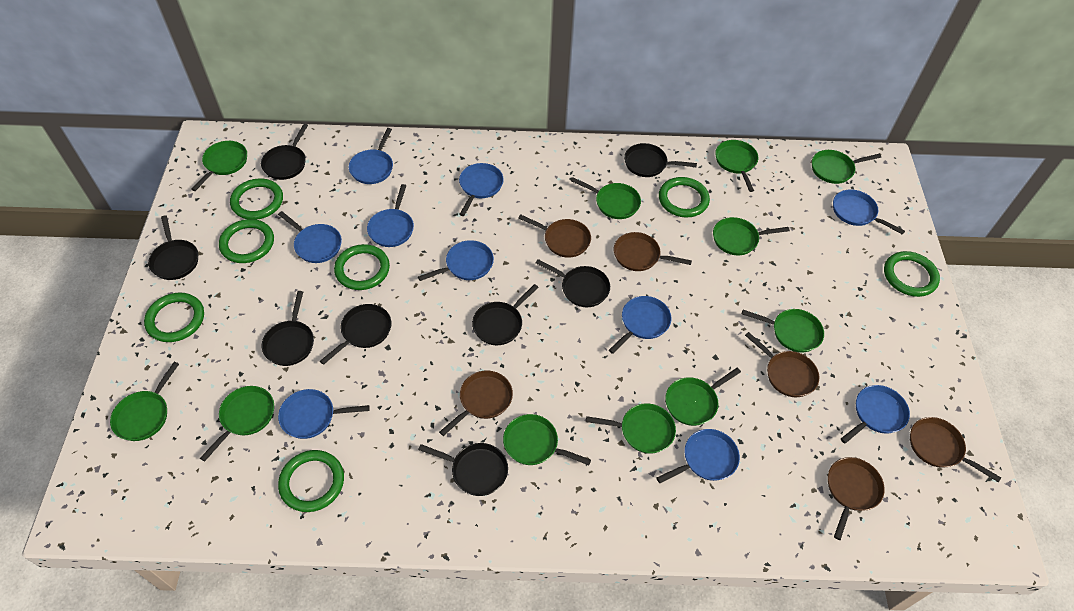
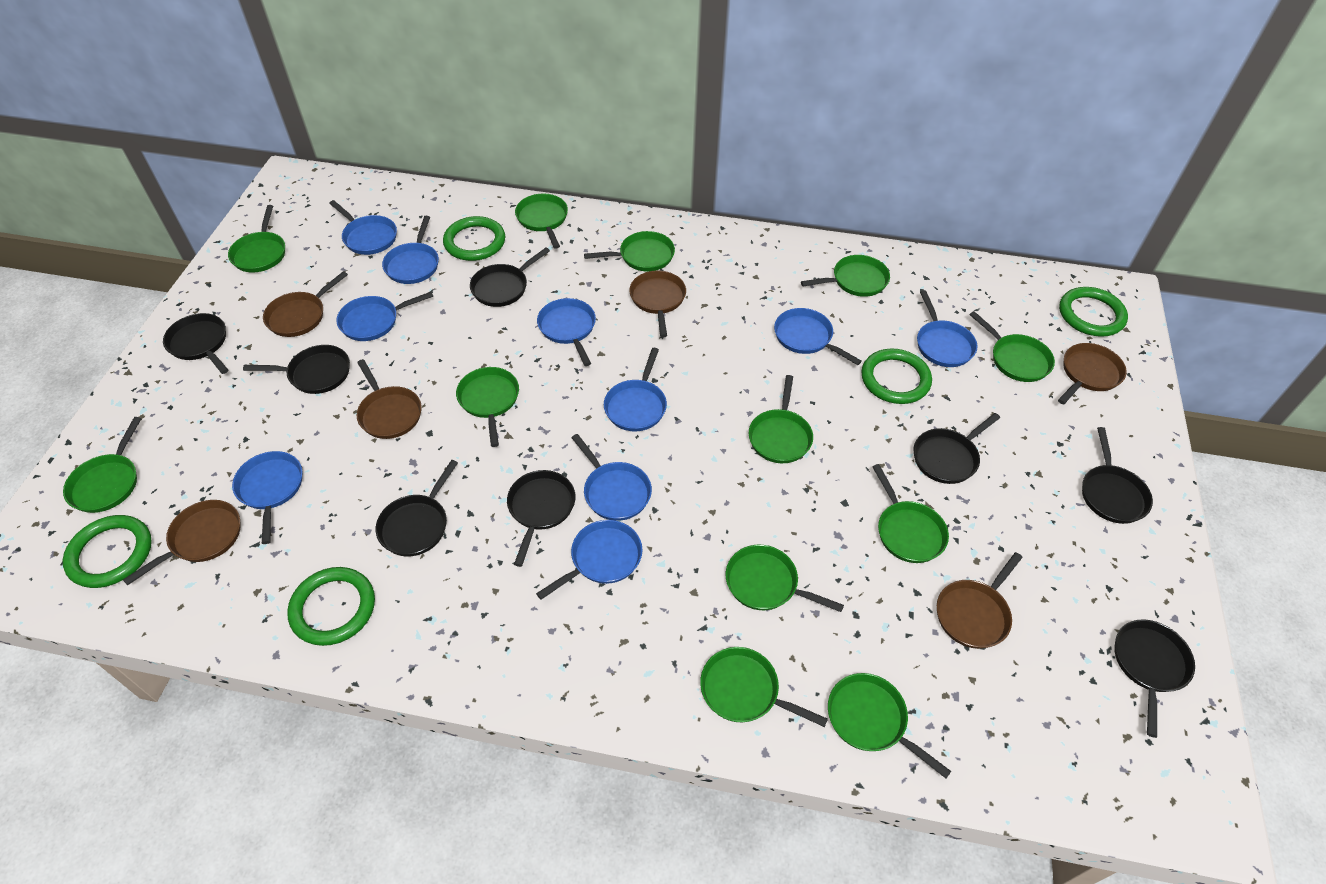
green pan: 11 -> 12
green ring: 7 -> 5

